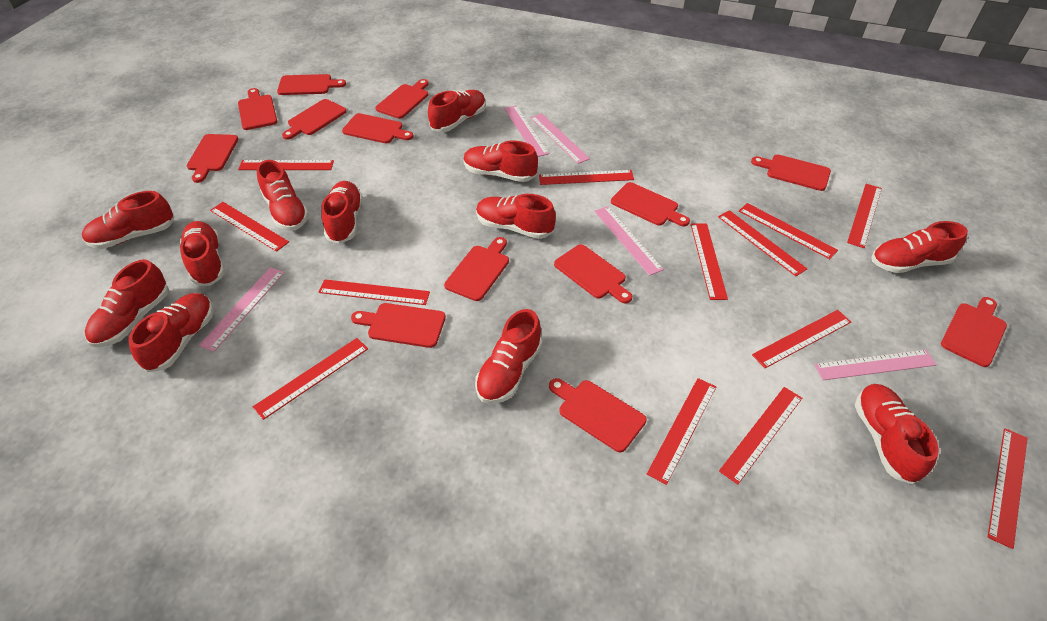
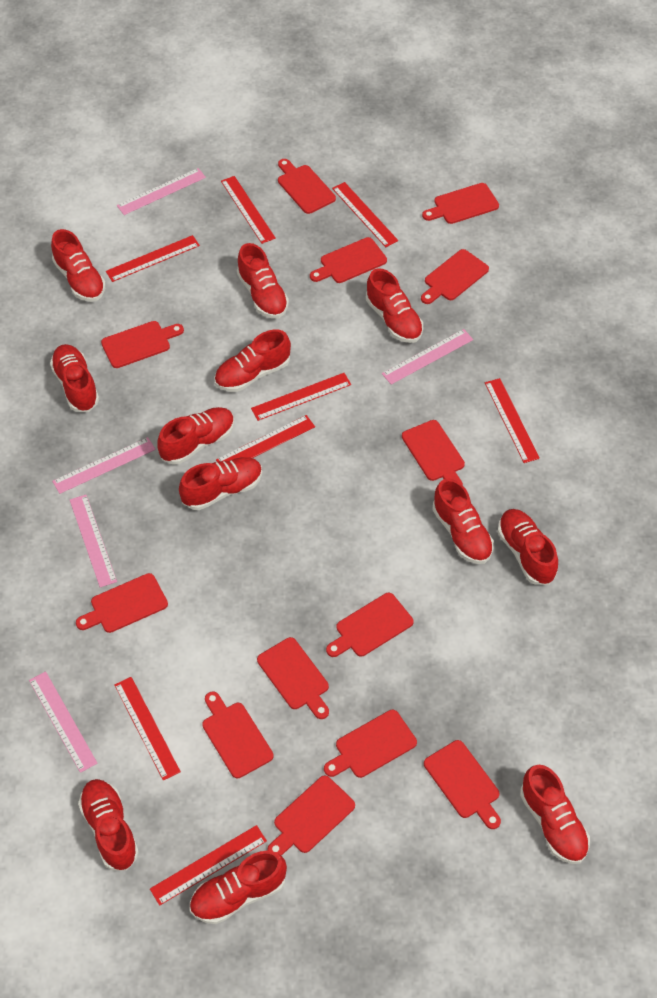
red ruler: 13 -> 8

